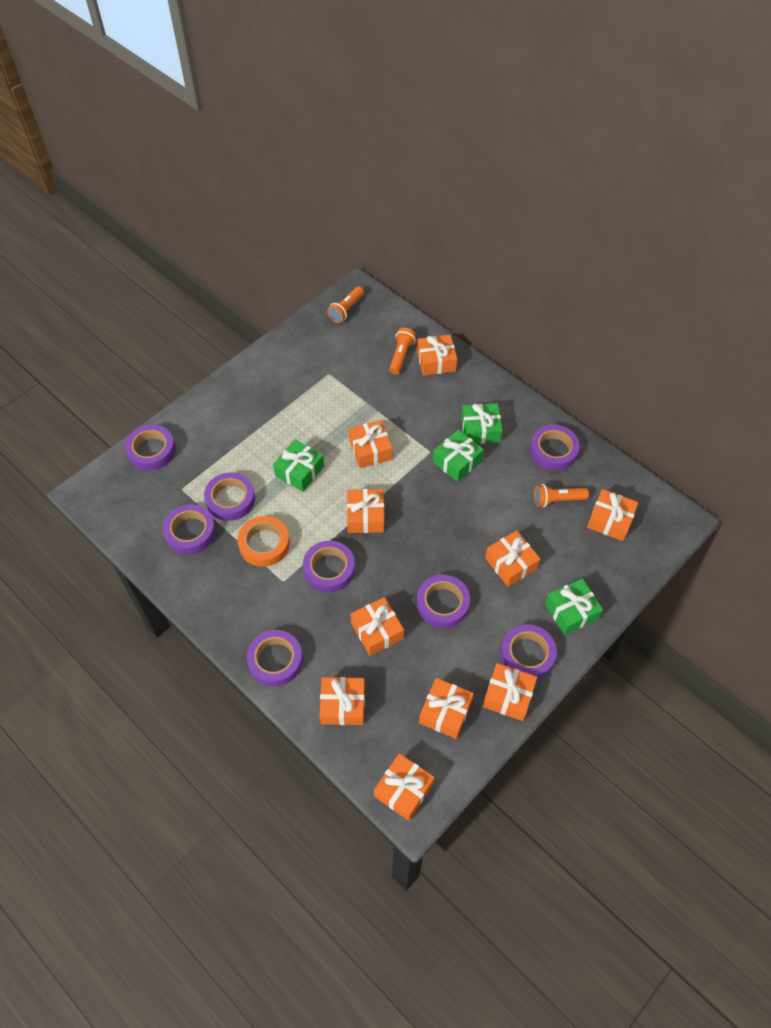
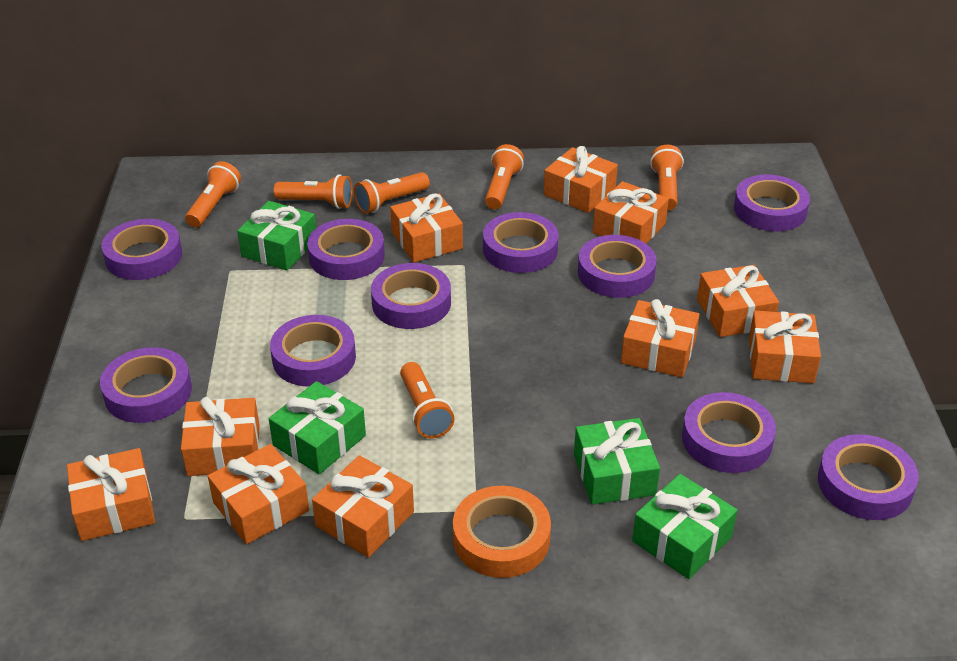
orange flashlight: 3 -> 6
purple tape: 8 -> 10

